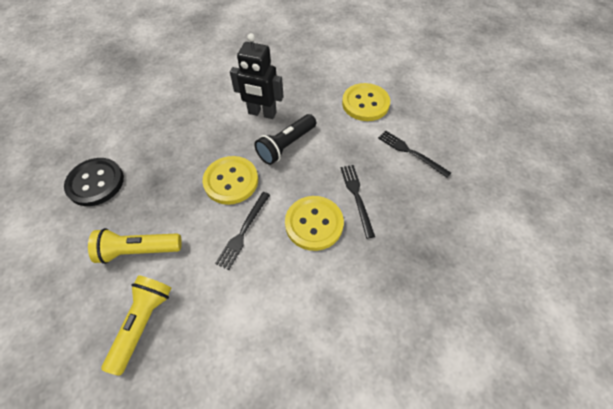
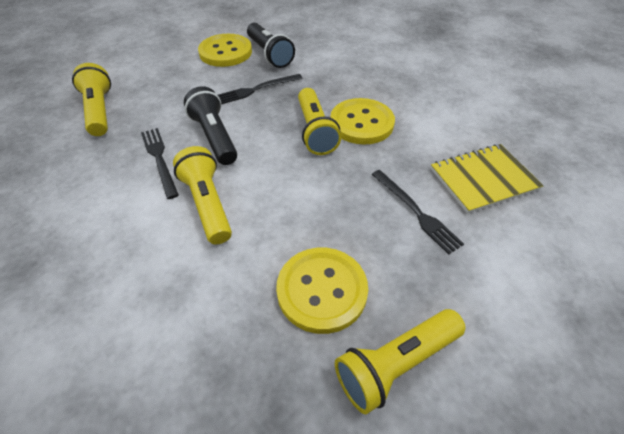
black button: 1 -> 0
black flashlight: 1 -> 2
black robot: 1 -> 0
yellow flashlight: 2 -> 4
yellow notebook: 0 -> 1

